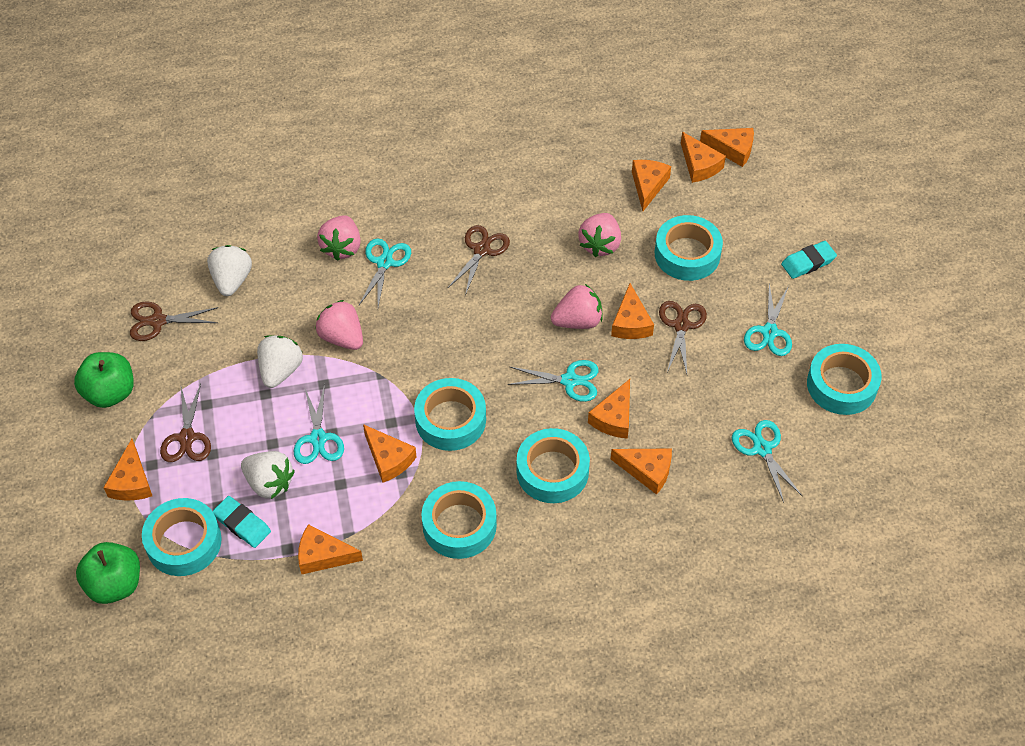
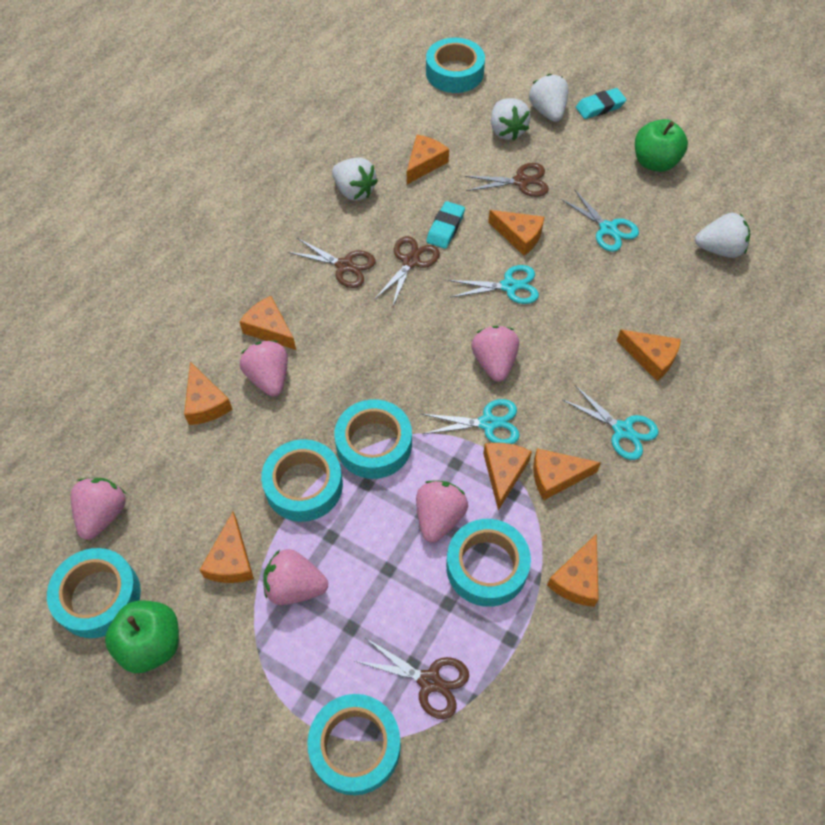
pink strawberry: 4 -> 5
turquoise scissors: 5 -> 4
white strawberry: 3 -> 4

